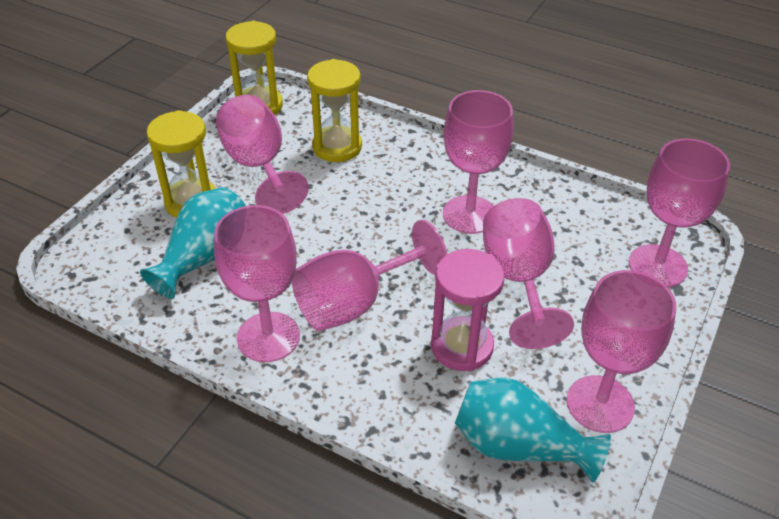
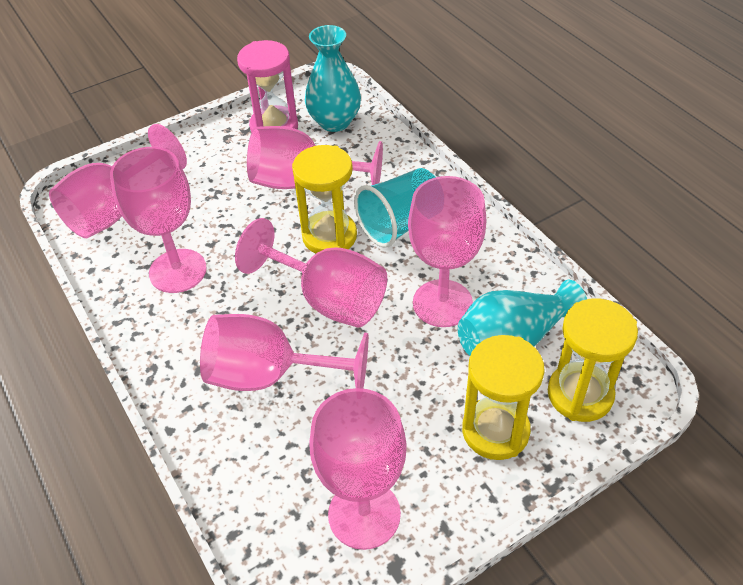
turquoise cup: 0 -> 1

